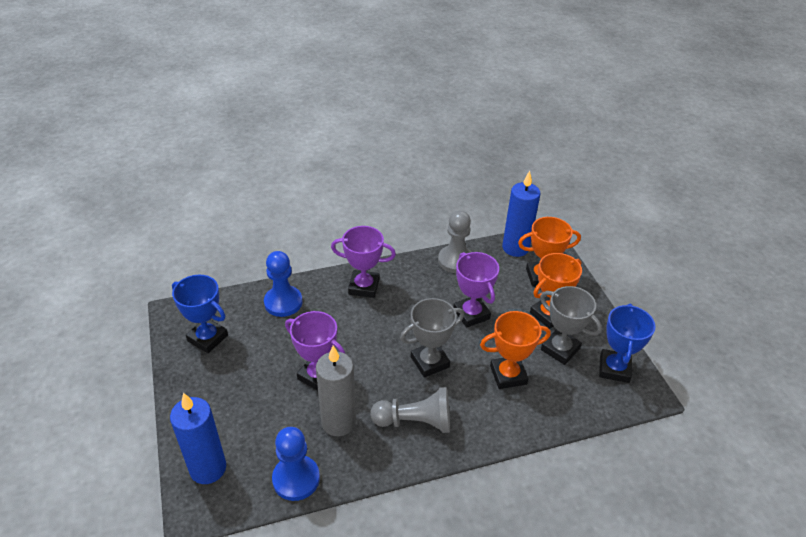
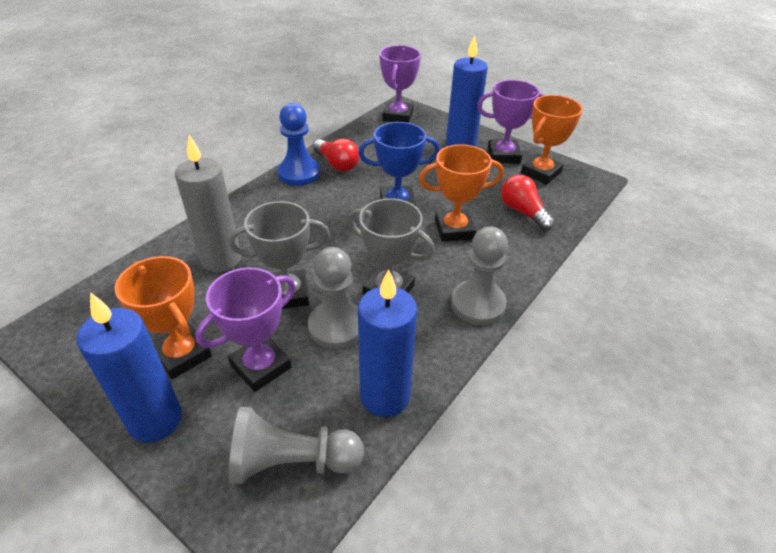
blue candle: 2 -> 3
blue pawn: 2 -> 1
blue trophy: 2 -> 1
grey pawn: 2 -> 3
red light bulb: 0 -> 2

